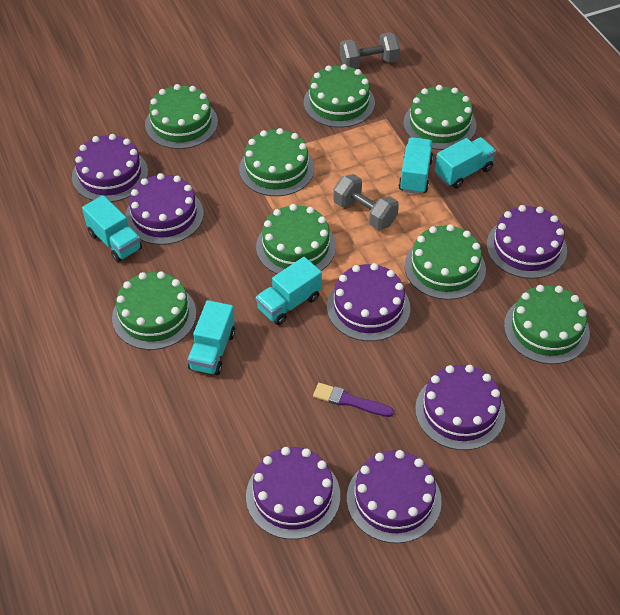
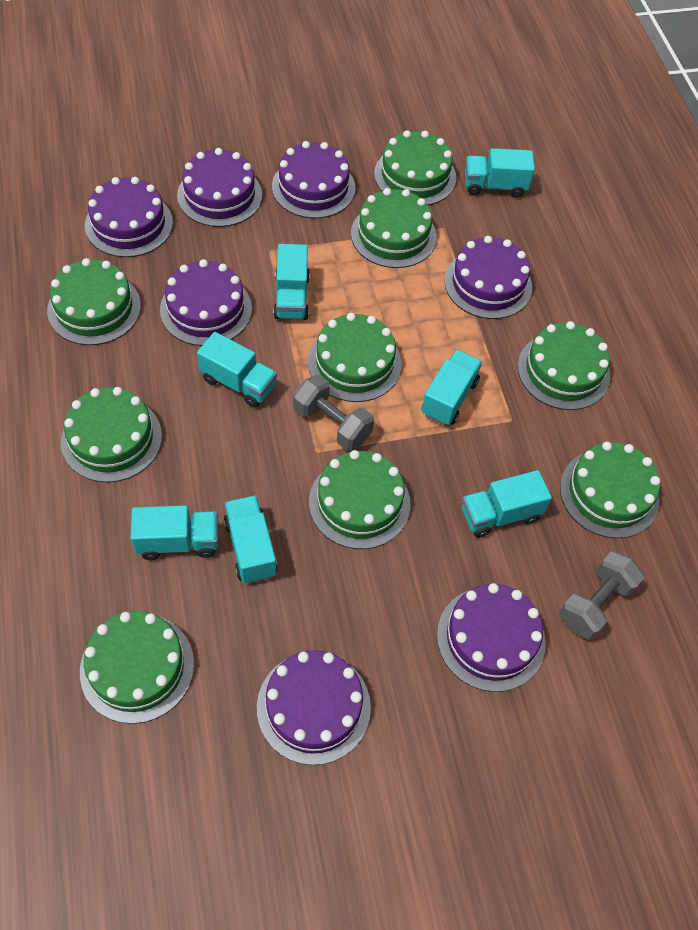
green cake: 8 -> 9
purple brush: 1 -> 0
turquoise truck: 5 -> 7

